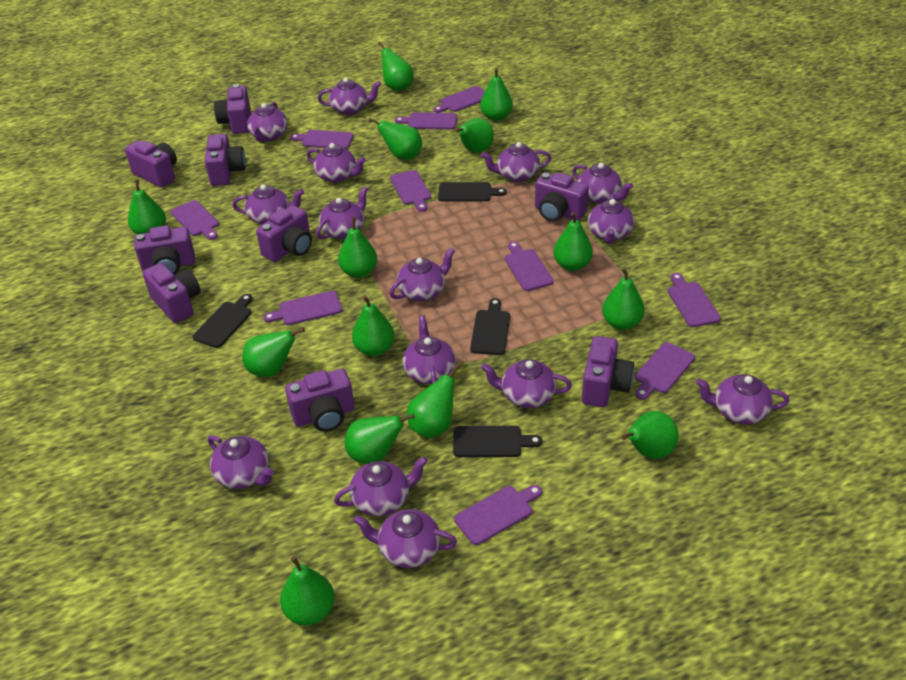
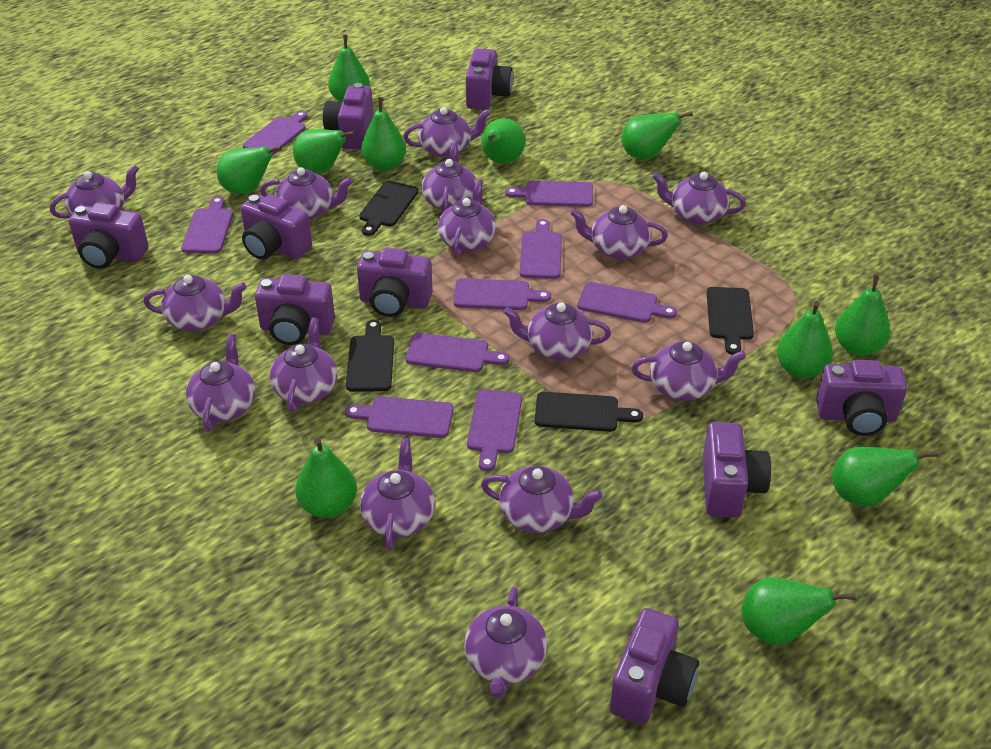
green pear: 14 -> 11
purple cutting board: 10 -> 9

